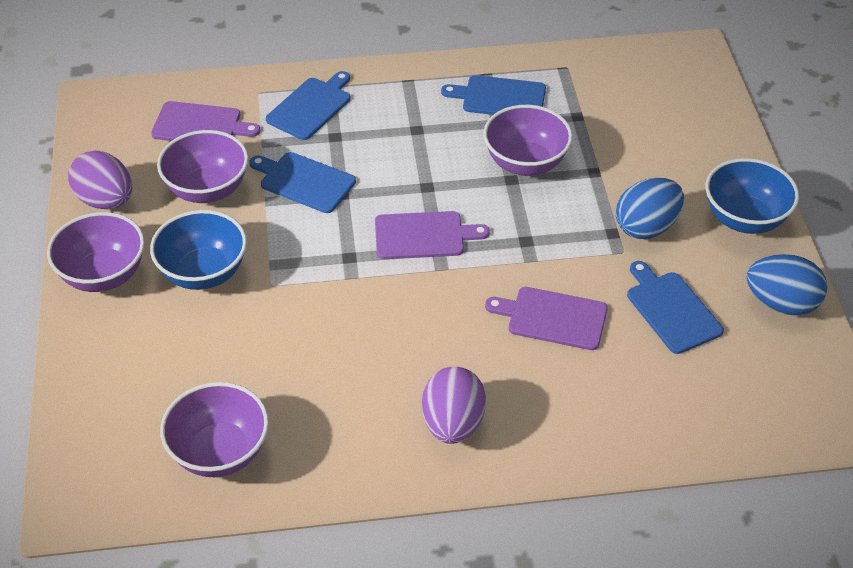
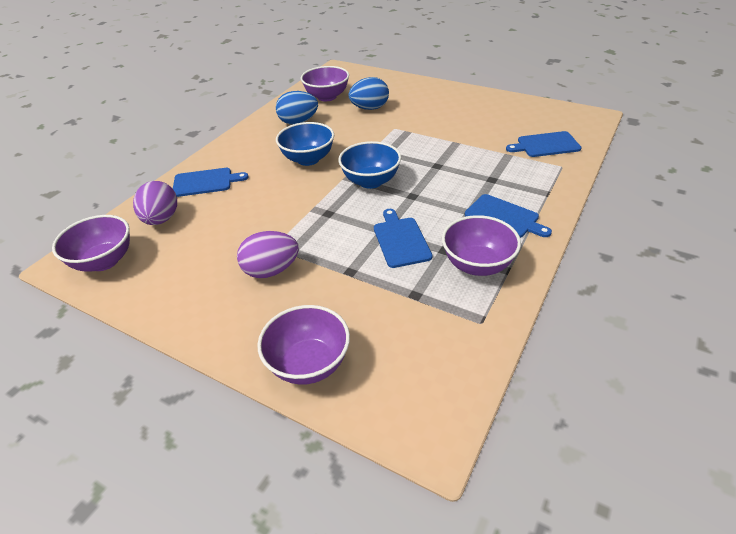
purple cutting board: 3 -> 0

